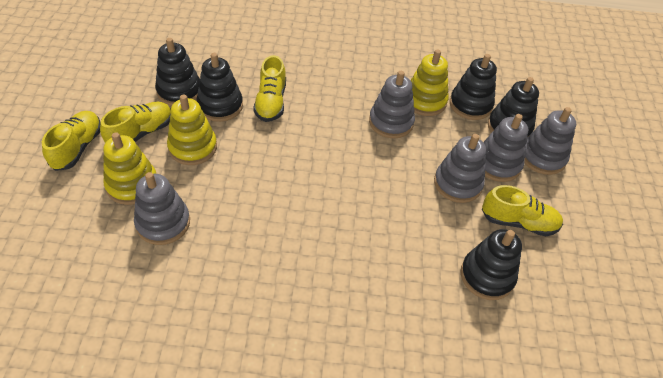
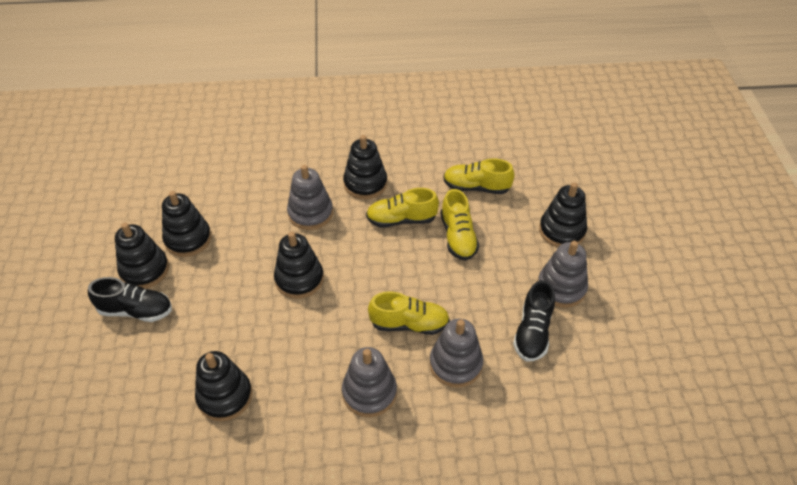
black shoe: 0 -> 2
black stacking toy: 5 -> 6
grey stacking toy: 5 -> 4
yellow stacking toy: 3 -> 0

